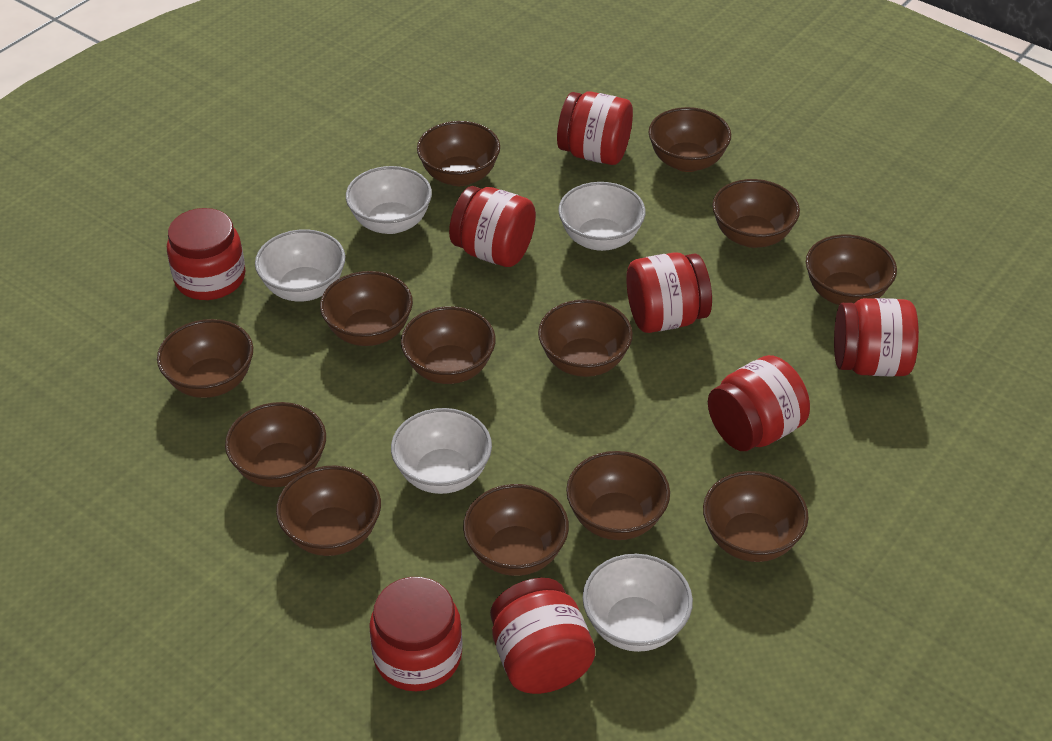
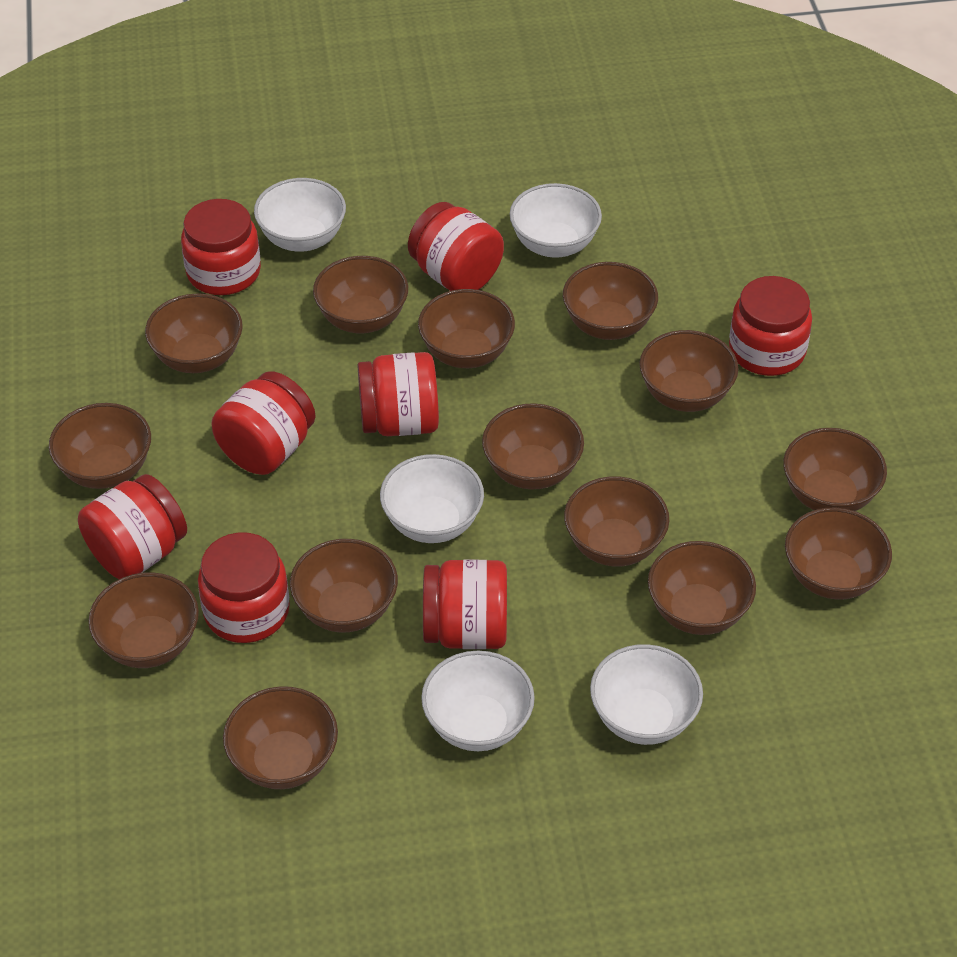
brown bowl: 13 -> 14

